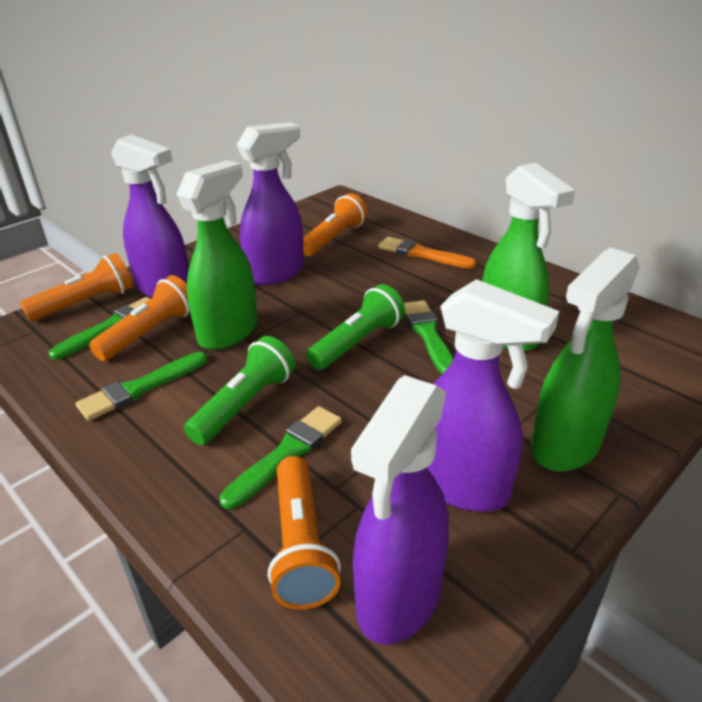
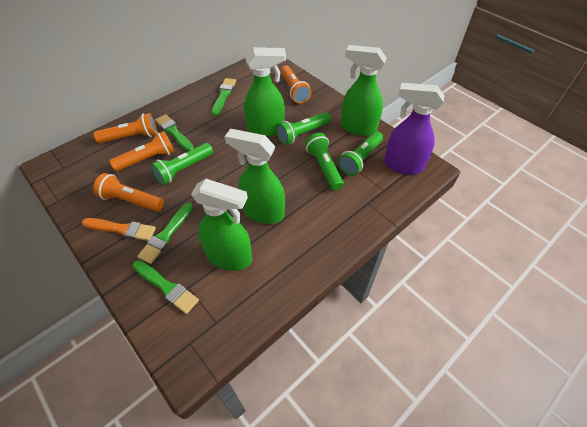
green flashlight: 2 -> 4
green spray bottle: 3 -> 4
purple spray bottle: 4 -> 1

